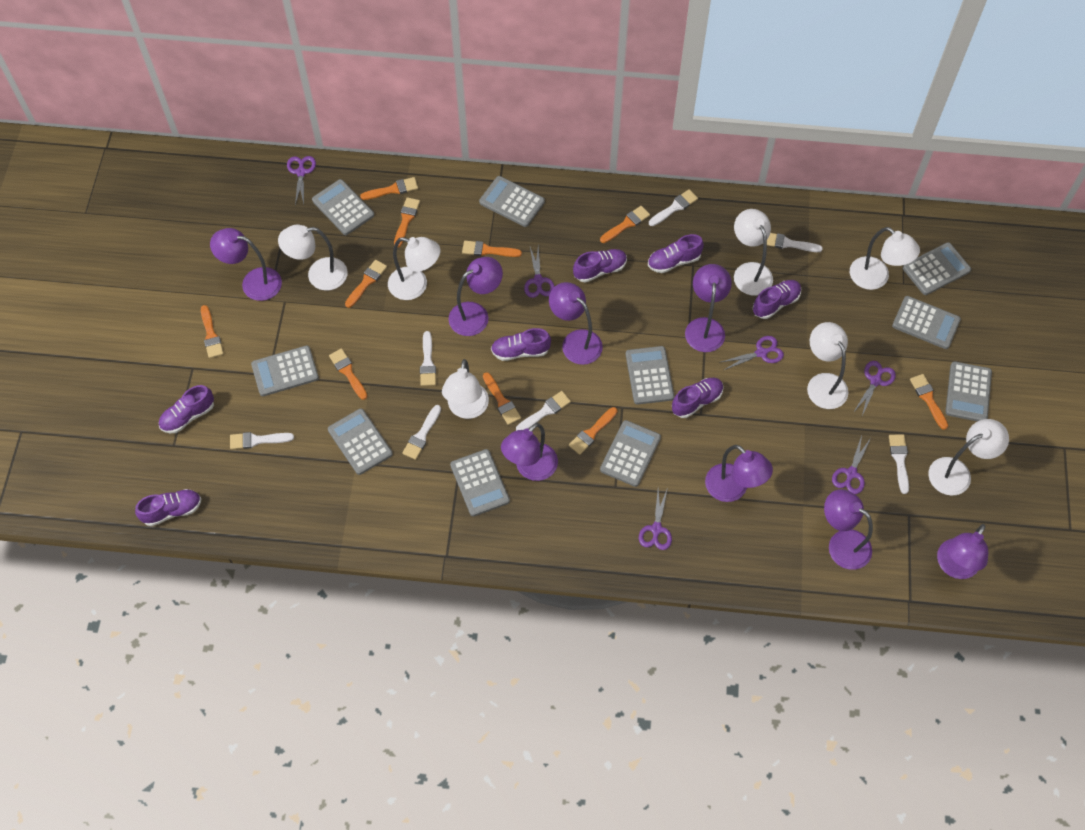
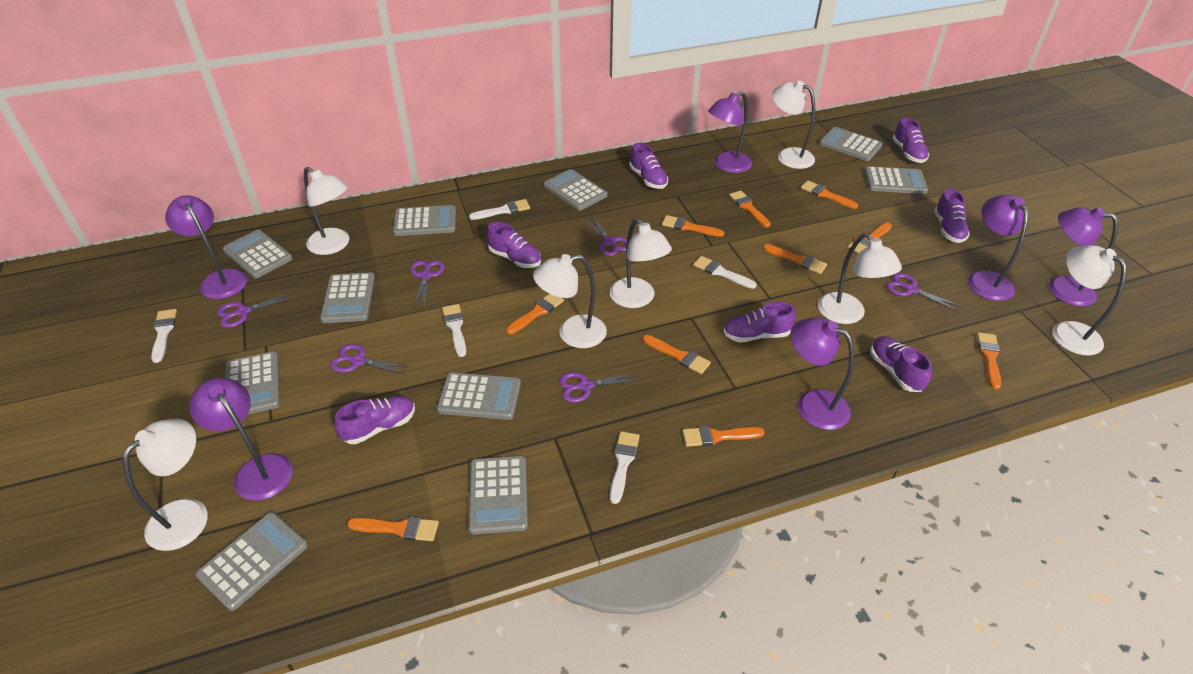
purple lamp: 8 -> 6
white brush: 7 -> 5

